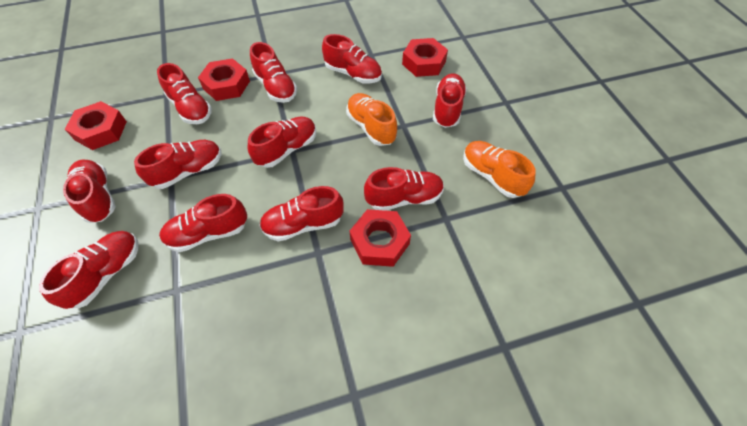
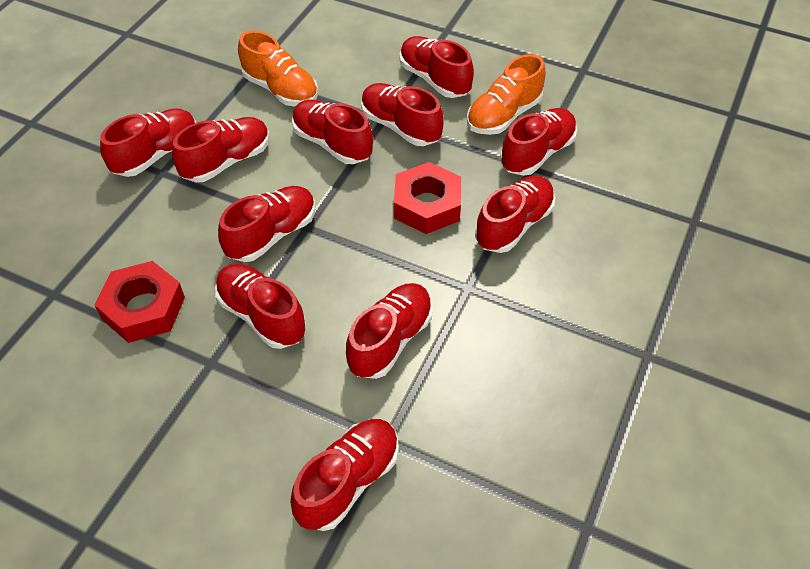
red nut: 4 -> 2

